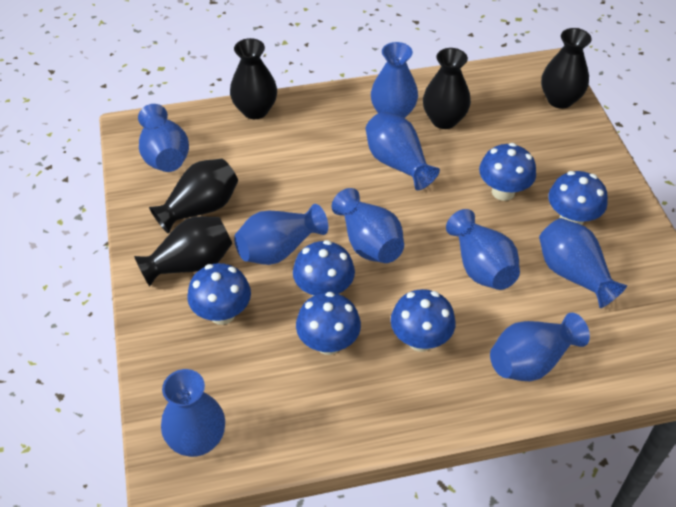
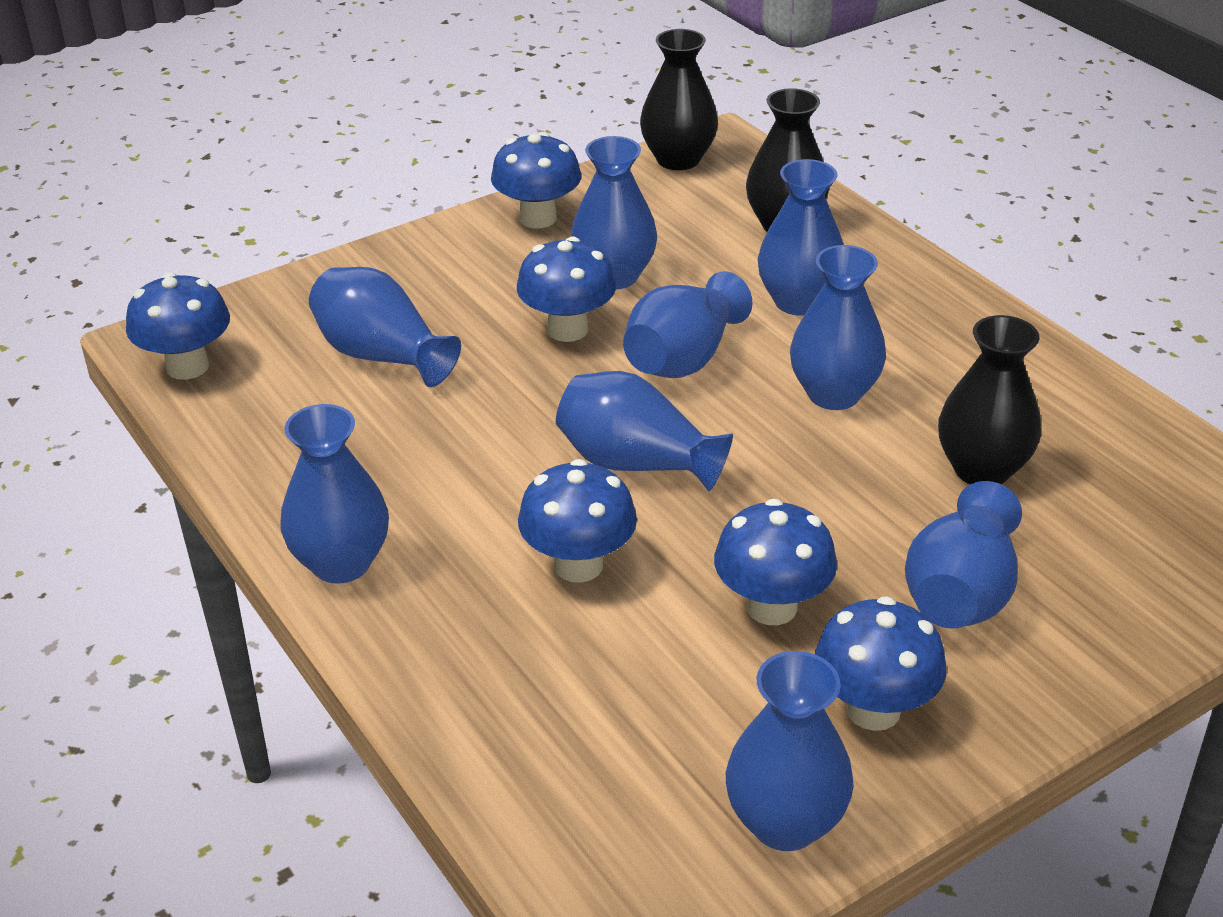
black vase: 5 -> 3

